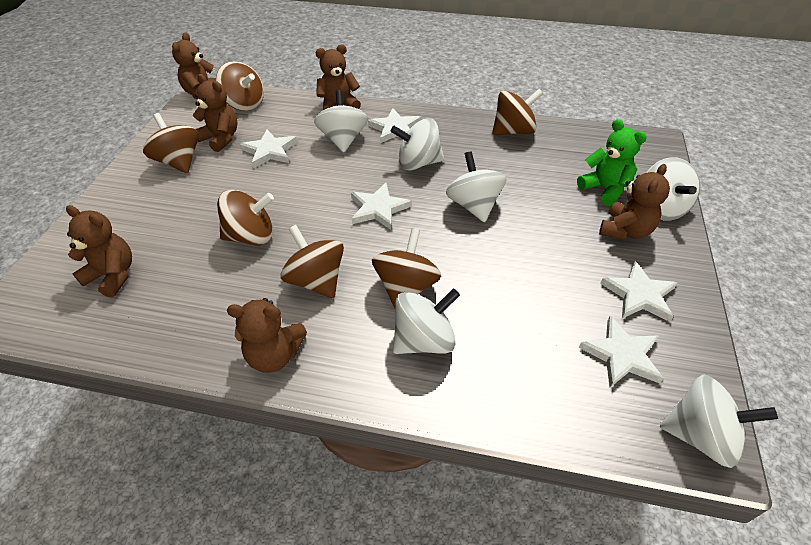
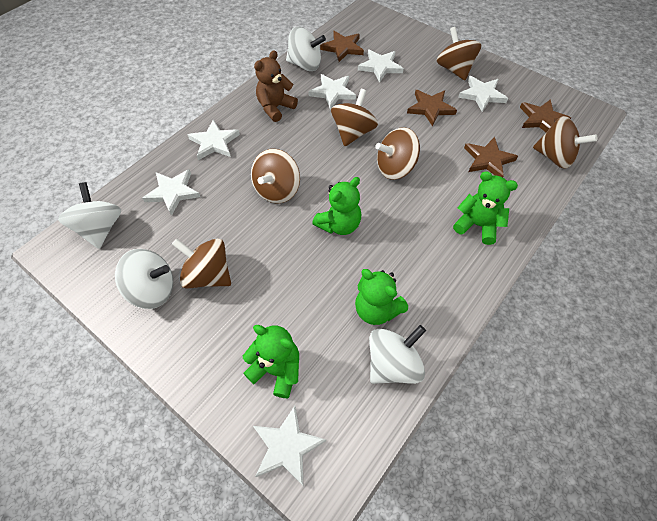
brown star: 0 -> 4
brown teddy bear: 6 -> 1
green teddy bear: 1 -> 4
white spinning top: 6 -> 4
white star: 5 -> 6

